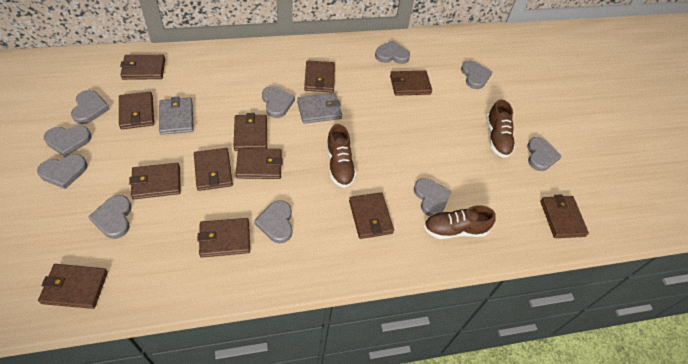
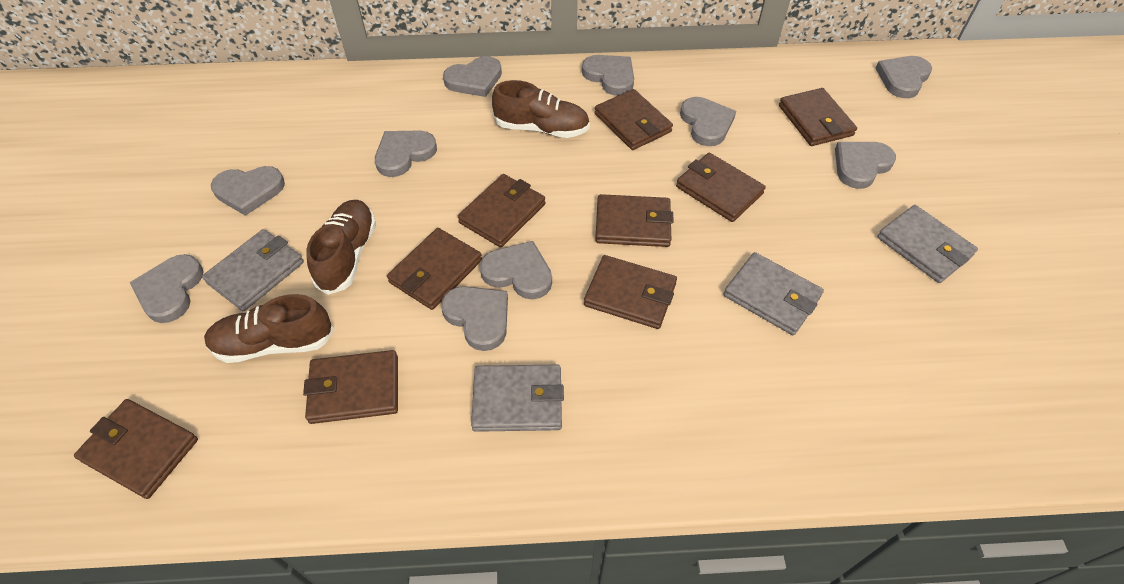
brown wallet: 12 -> 9
grey wallet: 2 -> 4

